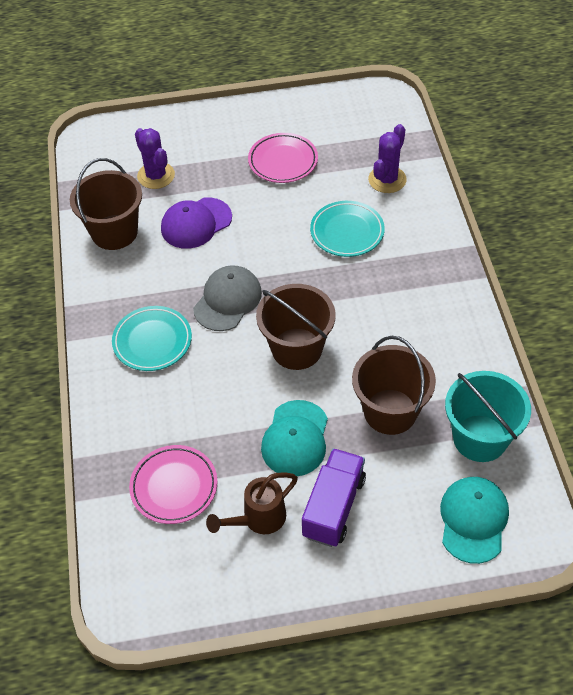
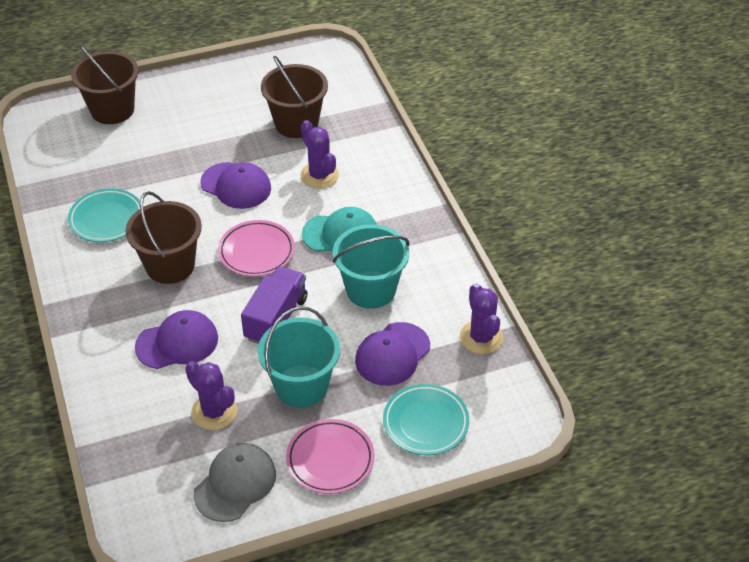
brown watering can: 1 -> 0
purple cactus: 2 -> 3
purple cap: 1 -> 3
turquoise bucket: 1 -> 2
turquoise cap: 2 -> 1

